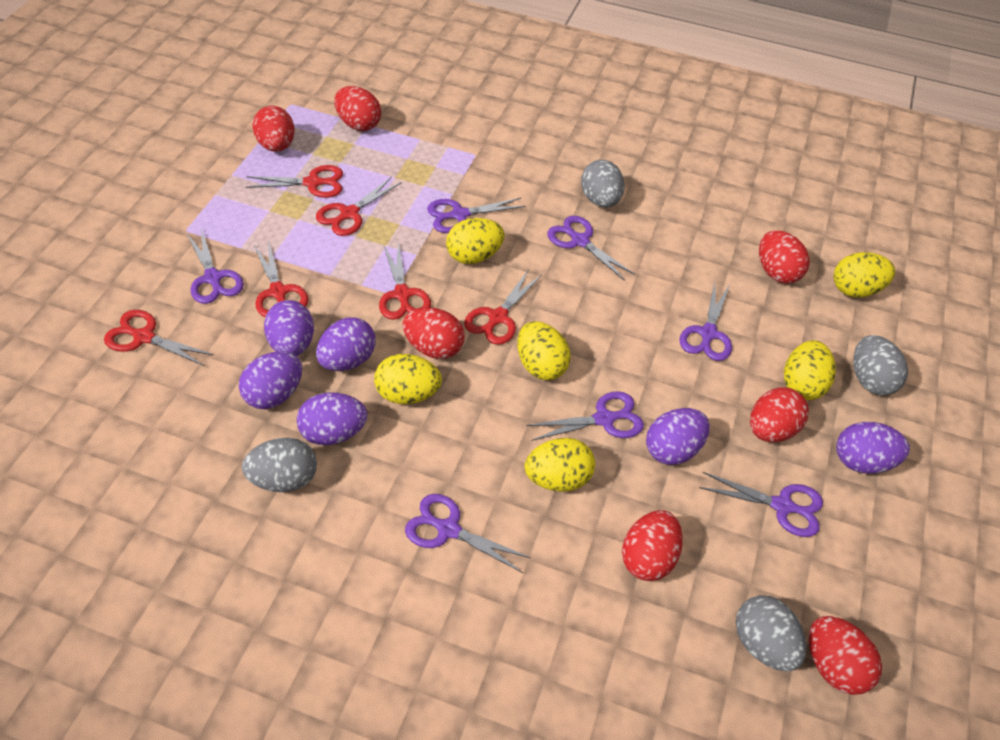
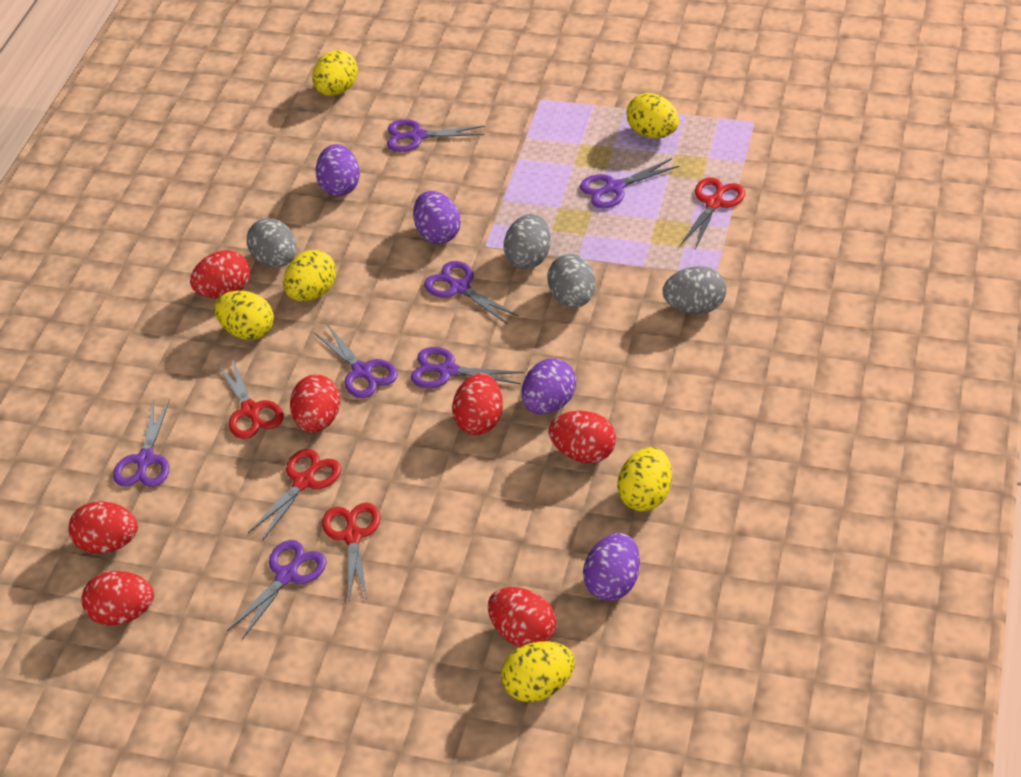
purple egg: 6 -> 4
red scissors: 6 -> 4

